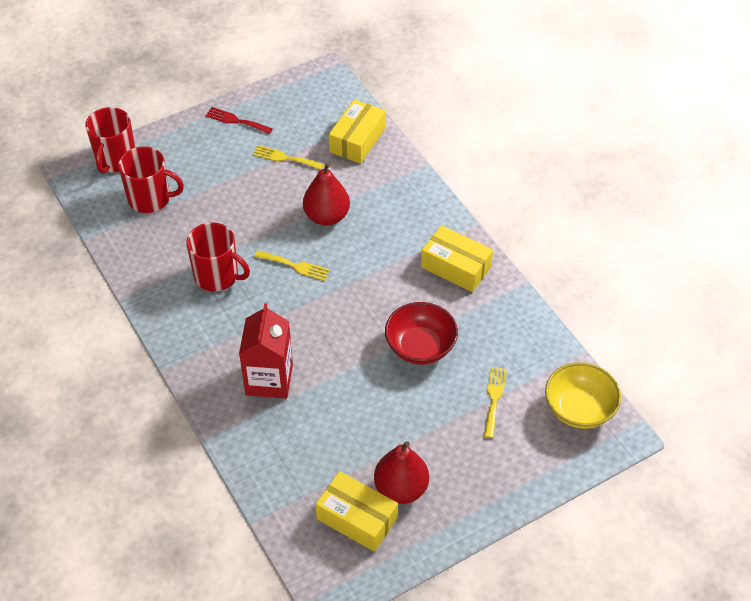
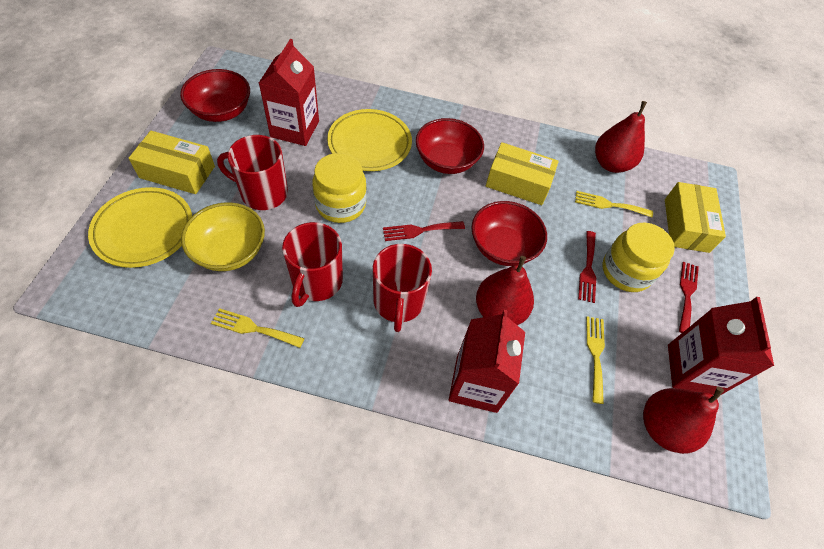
red bowl: 1 -> 3
red carton: 1 -> 3
red fork: 1 -> 3
red pear: 2 -> 3
yellow jar: 0 -> 2
yellow plate: 0 -> 2

